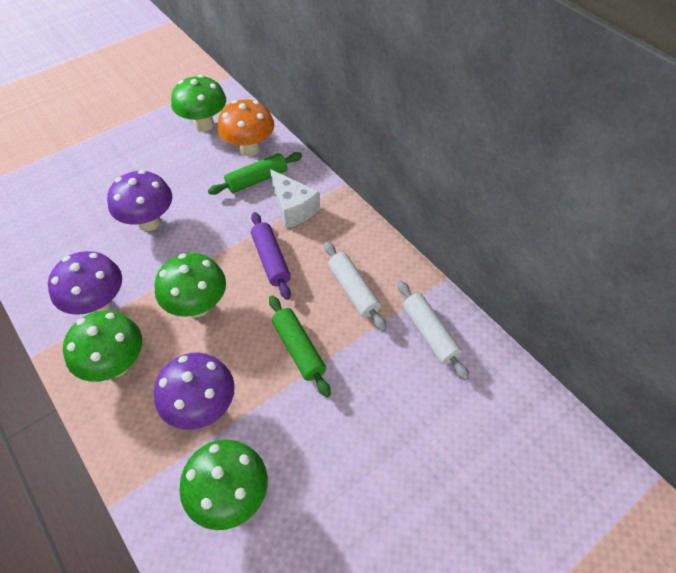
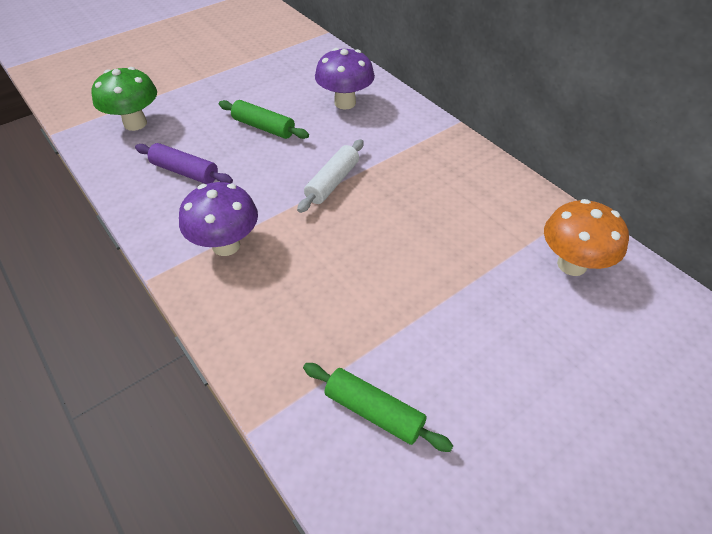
green mushroom: 4 -> 1
purple mushroom: 3 -> 2
white cheese: 1 -> 0
white rolling pin: 2 -> 1

